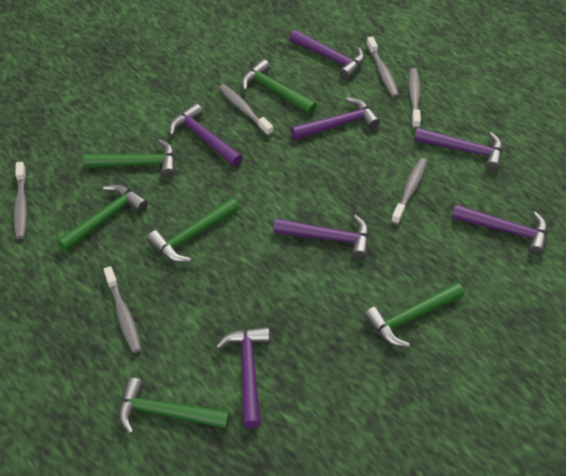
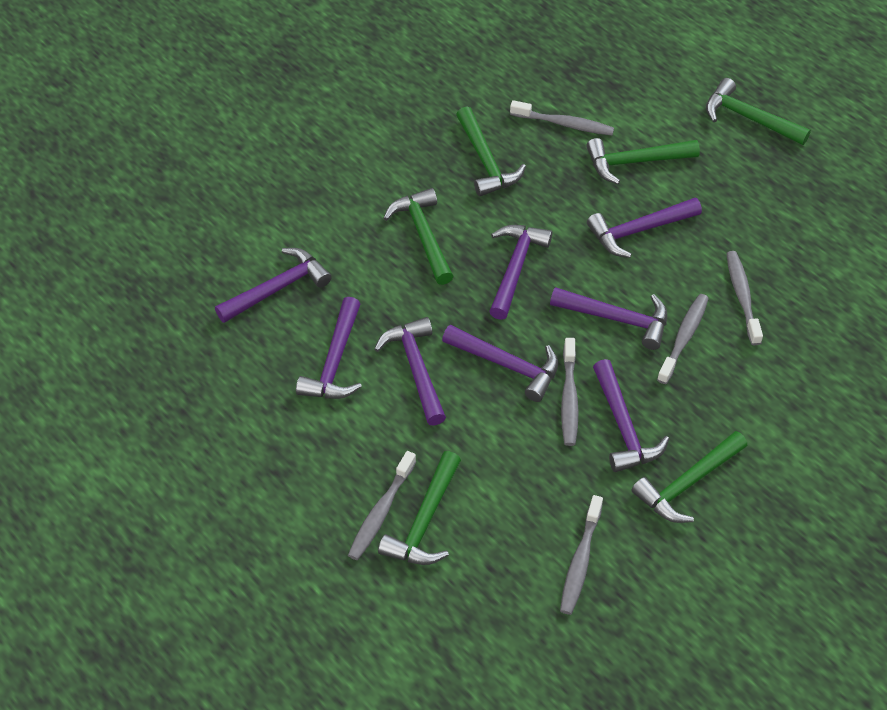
purple hammer: 7 -> 8

